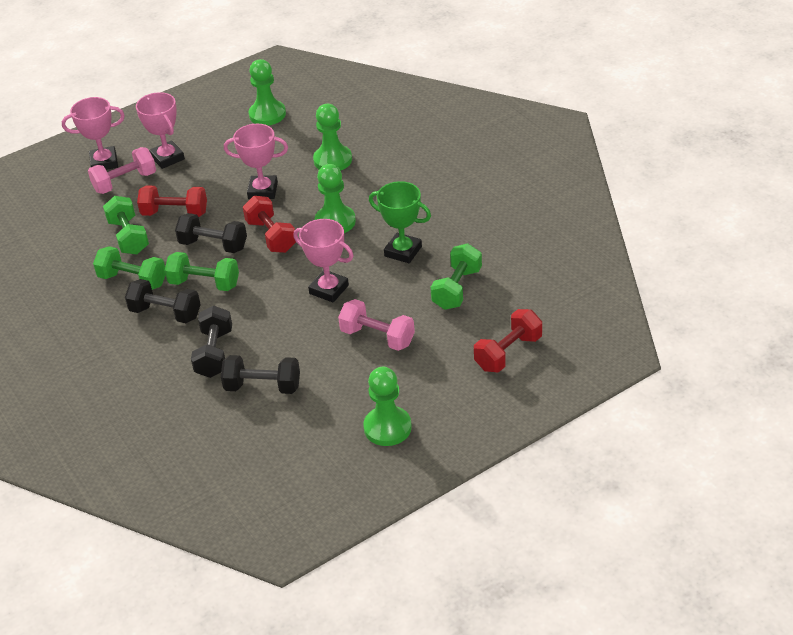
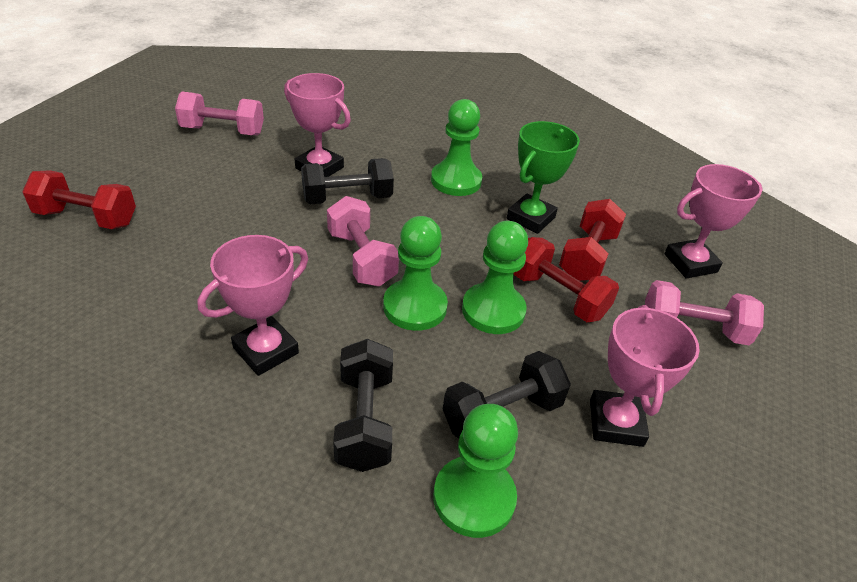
black dumbbell: 4 -> 3
green dumbbell: 4 -> 0
pink dumbbell: 2 -> 3

